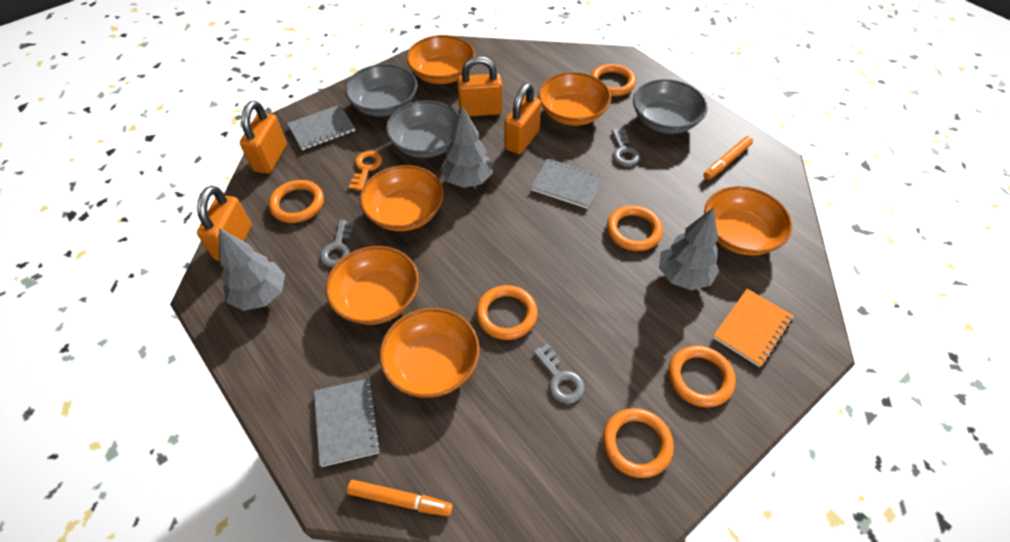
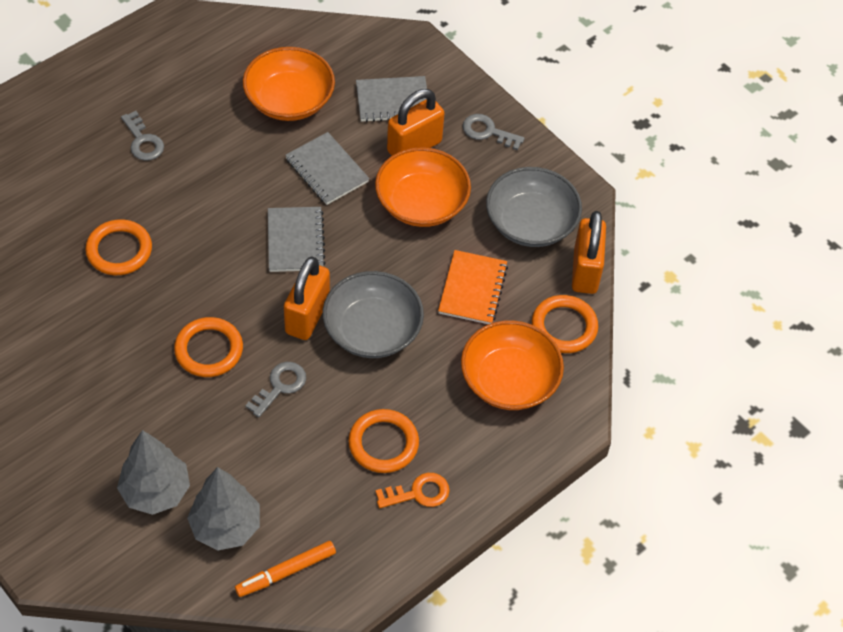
grey bowl: 3 -> 2
grey tree: 3 -> 2
orange bowl: 6 -> 3
orange marker: 2 -> 1
orange padlock: 4 -> 3
orange ring: 6 -> 4

